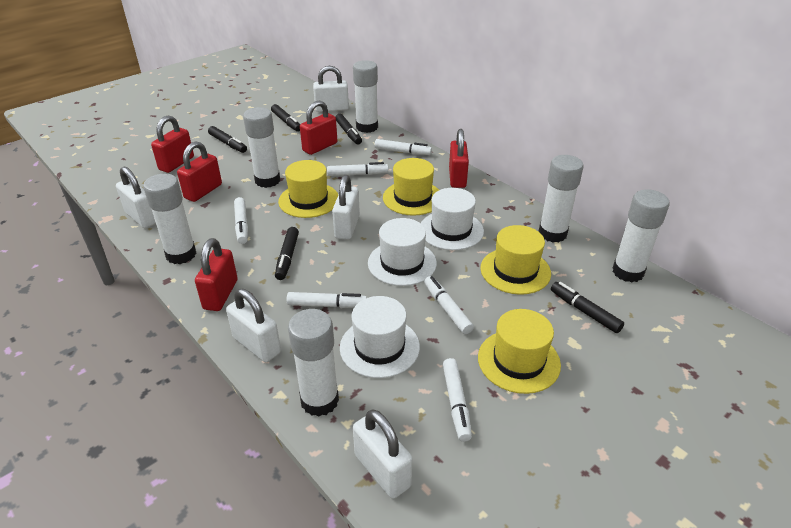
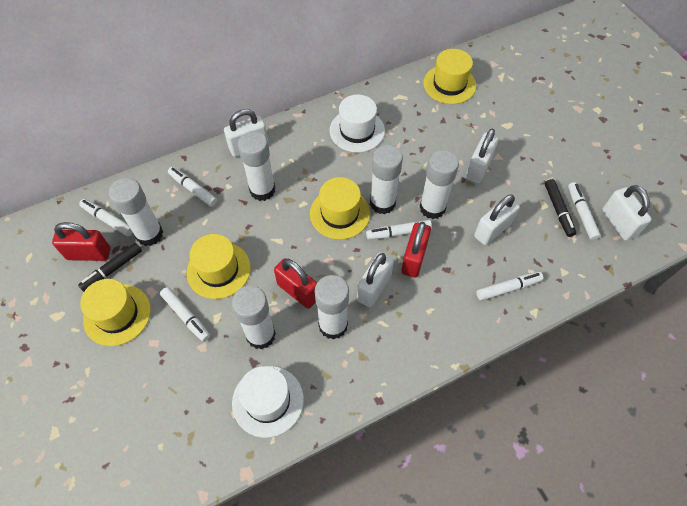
black marker: 5 -> 2
red padlock: 5 -> 3
white hat: 3 -> 2

